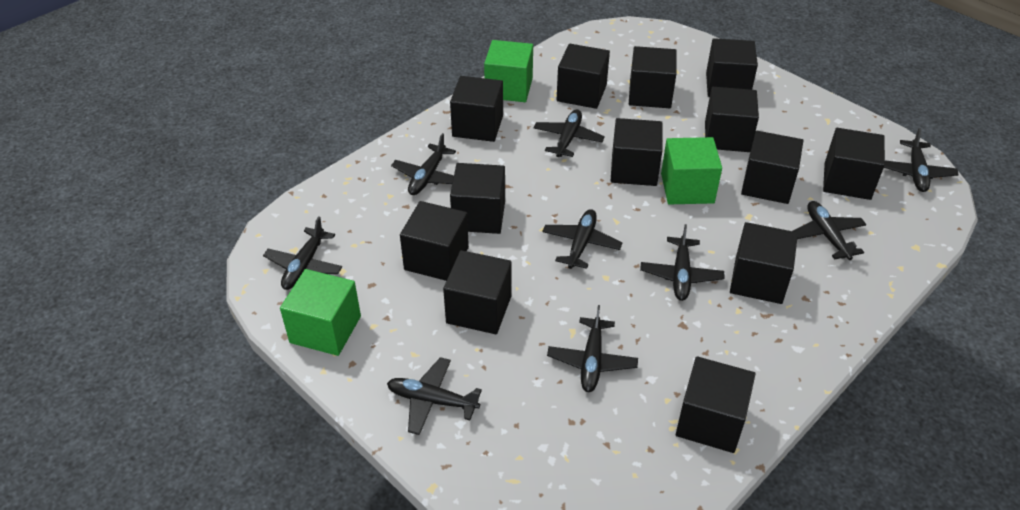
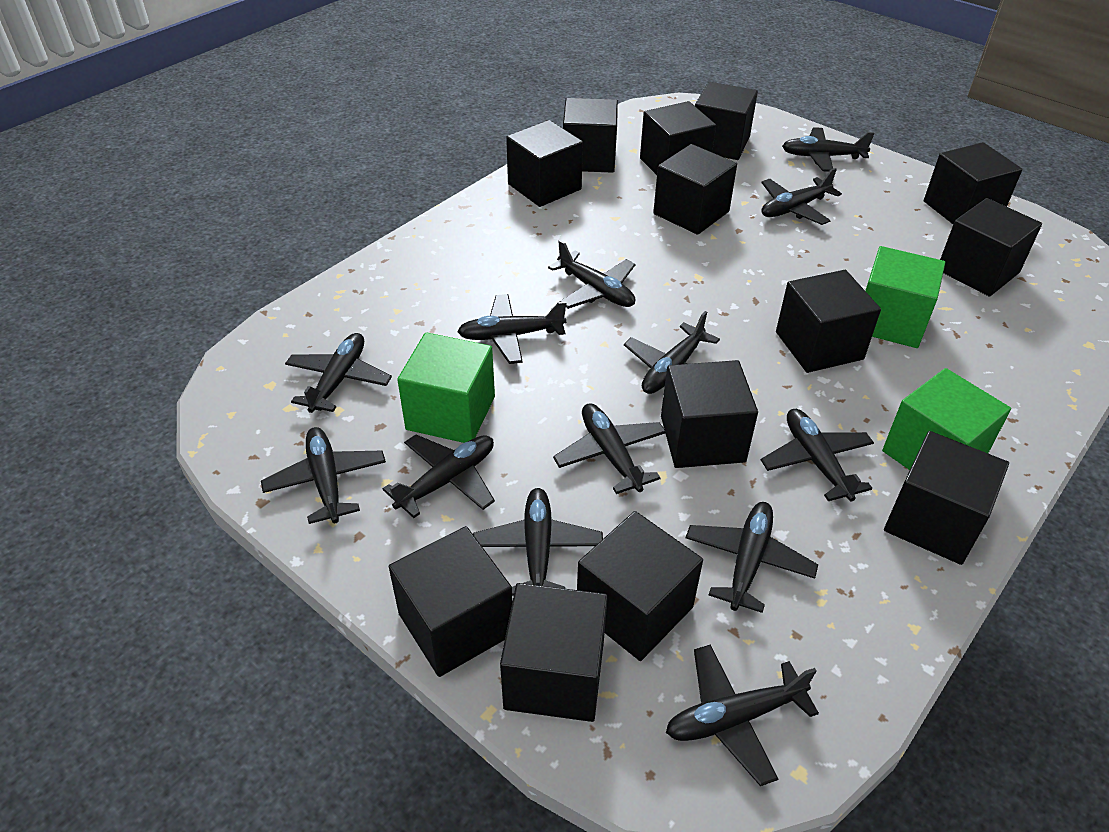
black plane: 9 -> 13

